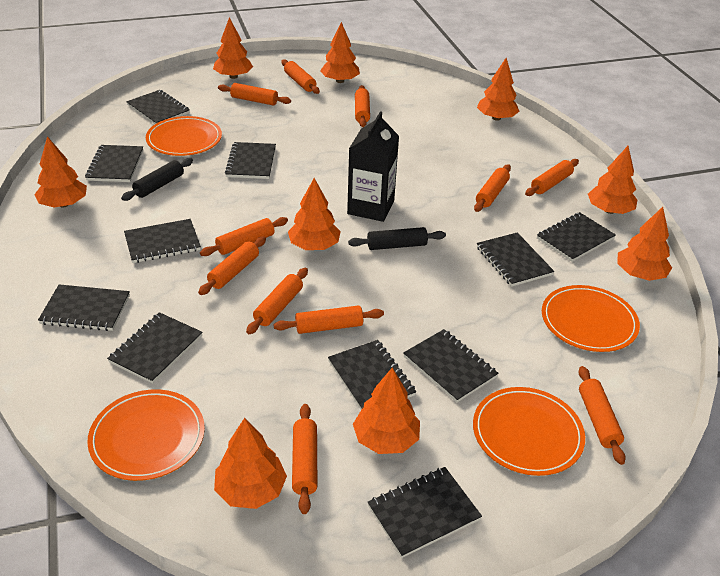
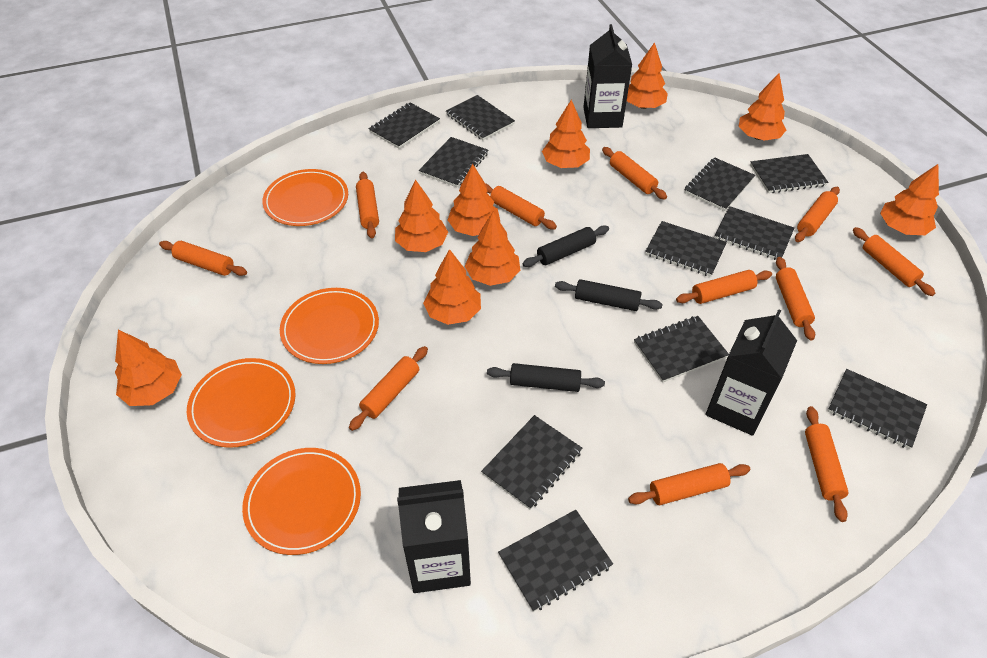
black carton: 1 -> 3
black rolling pin: 2 -> 3

